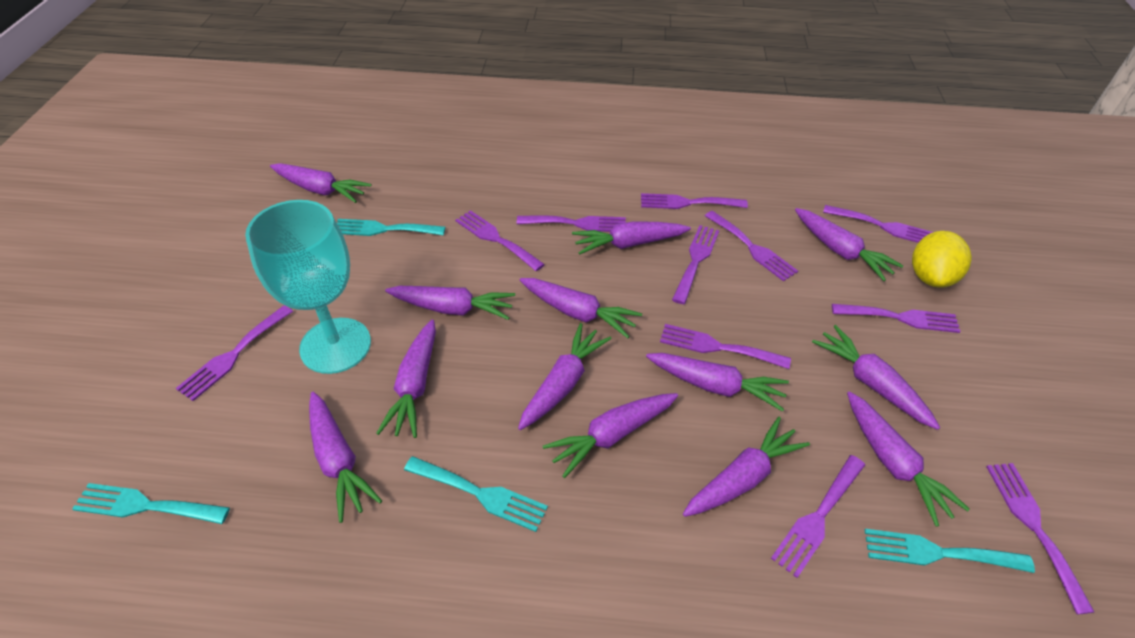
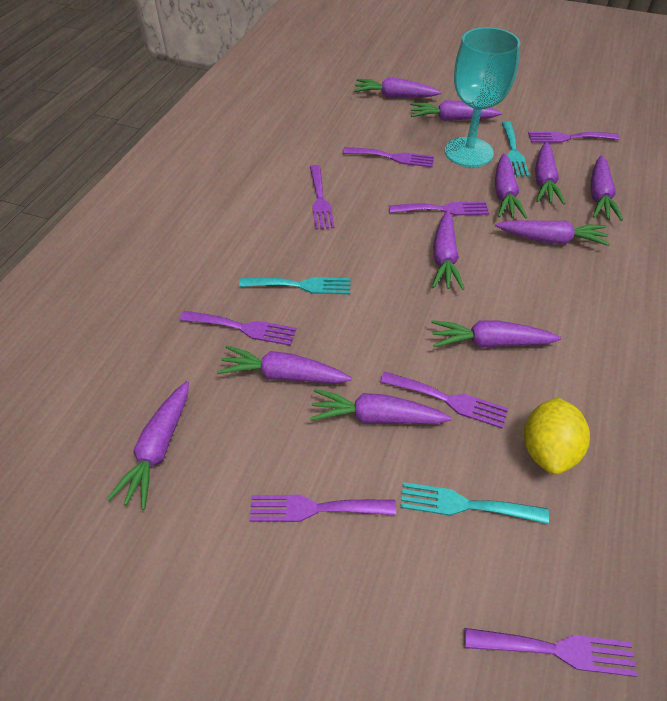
purple carrot: 13 -> 11
purple fork: 11 -> 8
turquoise fork: 4 -> 3

